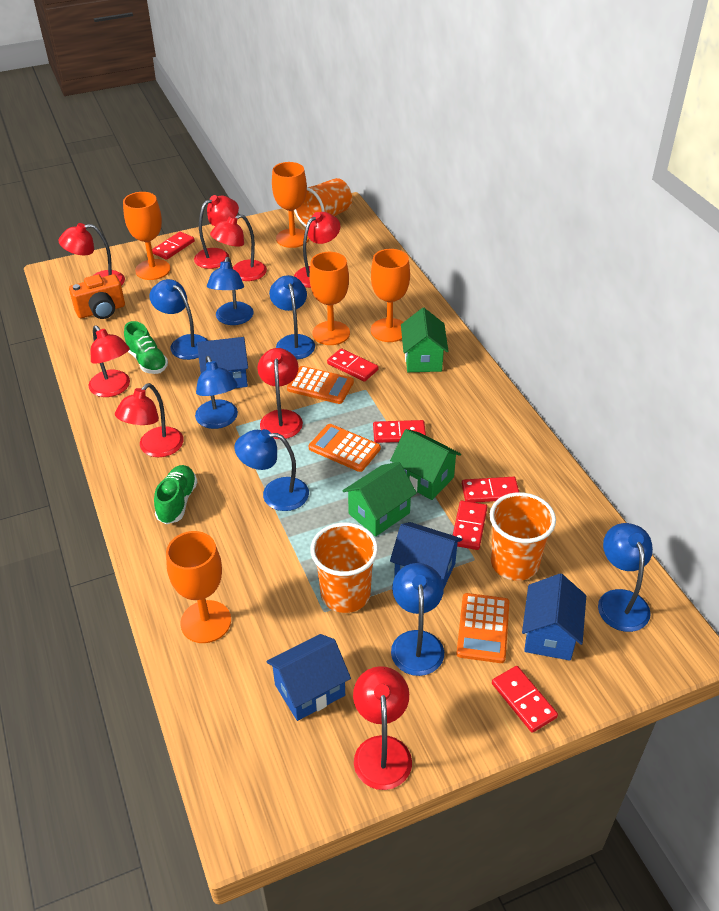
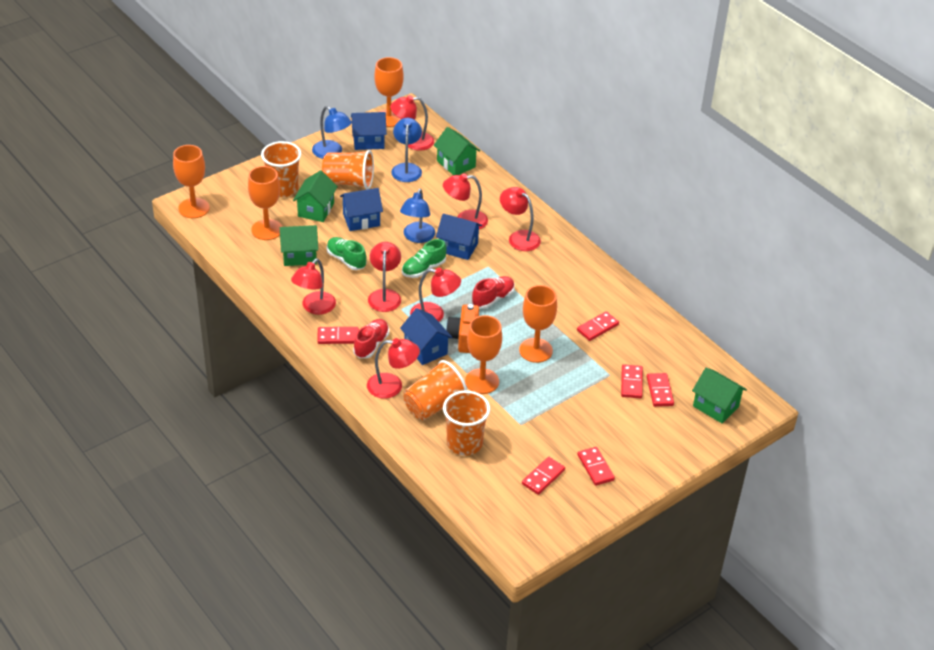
blue lamp: 7 -> 3
green house: 3 -> 4
orange calculator: 3 -> 0
orange cup: 3 -> 4
red lamp: 8 -> 7
red shoe: 0 -> 2

